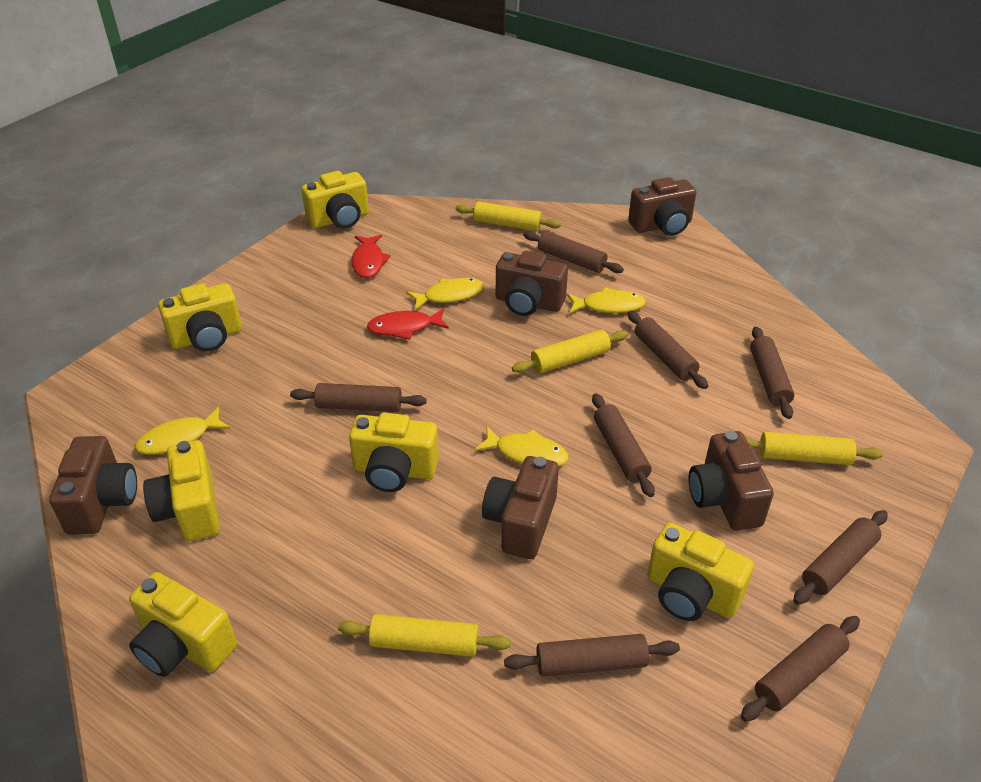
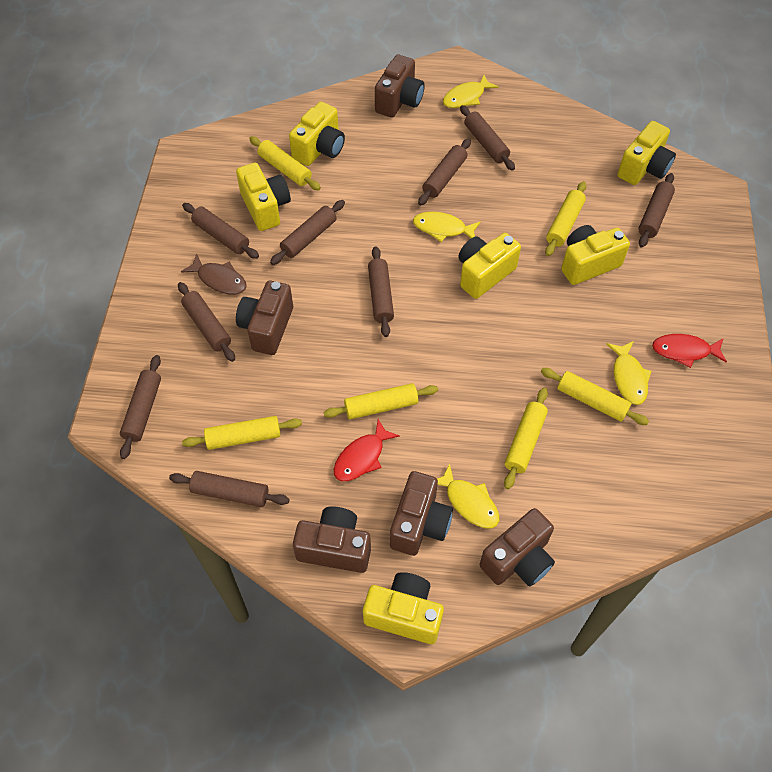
brown fish: 0 -> 1
brown rolling pin: 8 -> 9
yellow rolling pin: 4 -> 6

